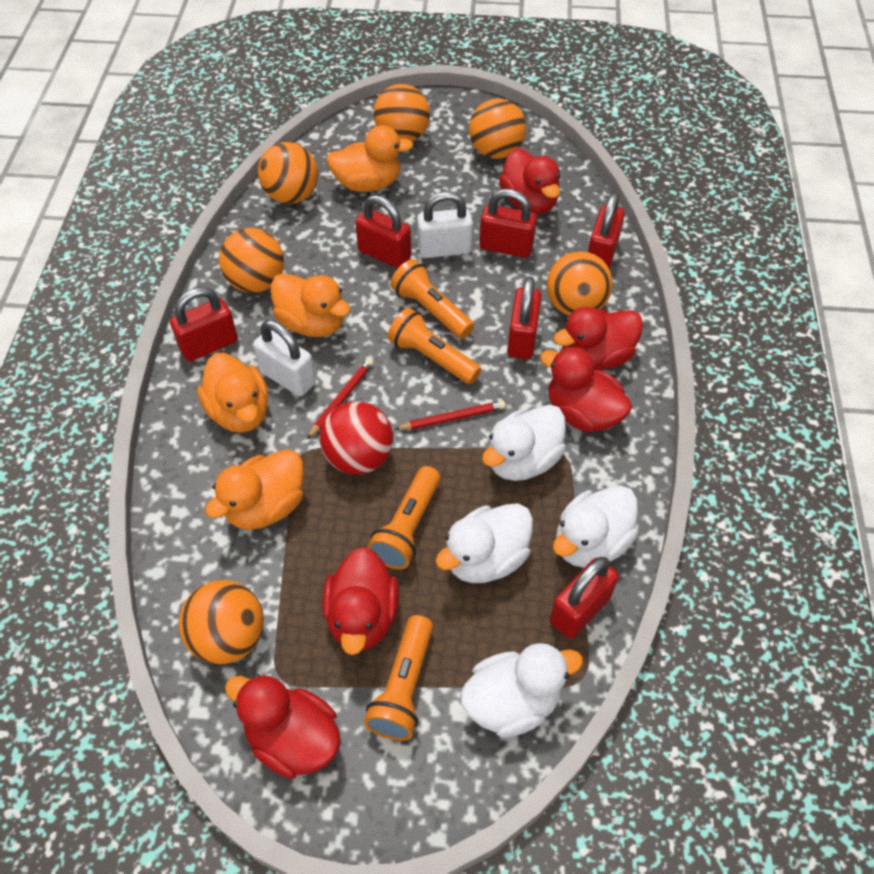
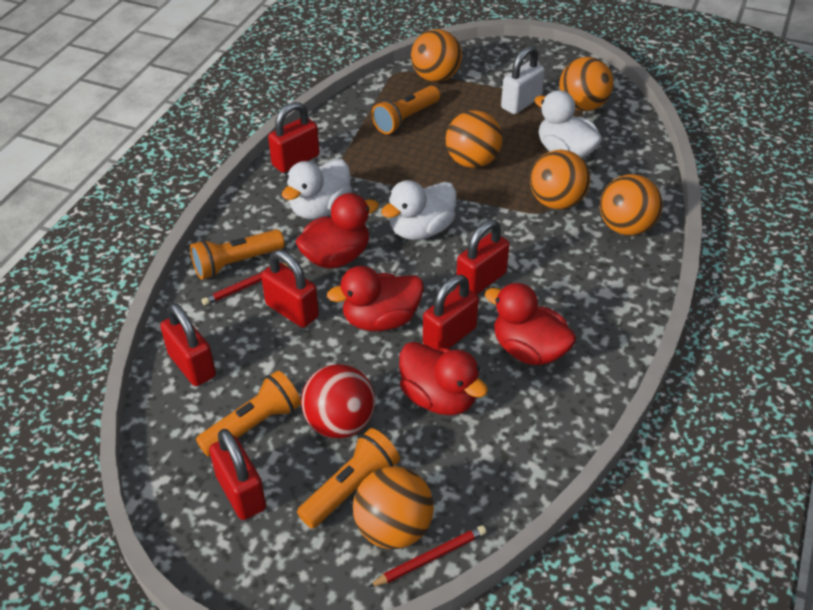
orange duck: 4 -> 0
red duck: 5 -> 4
white duck: 4 -> 3
white padlock: 2 -> 1

